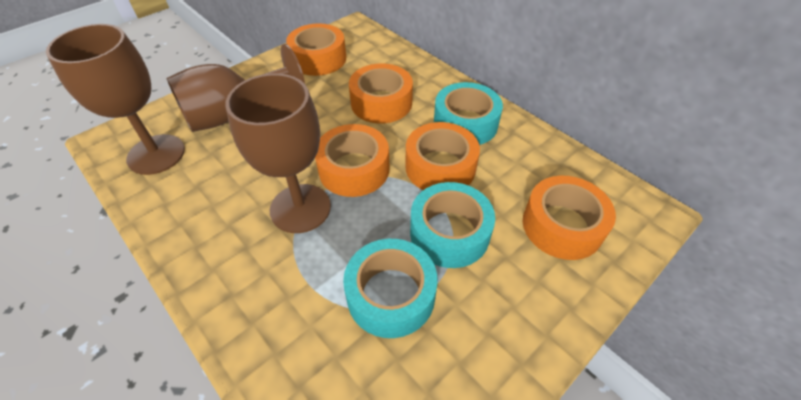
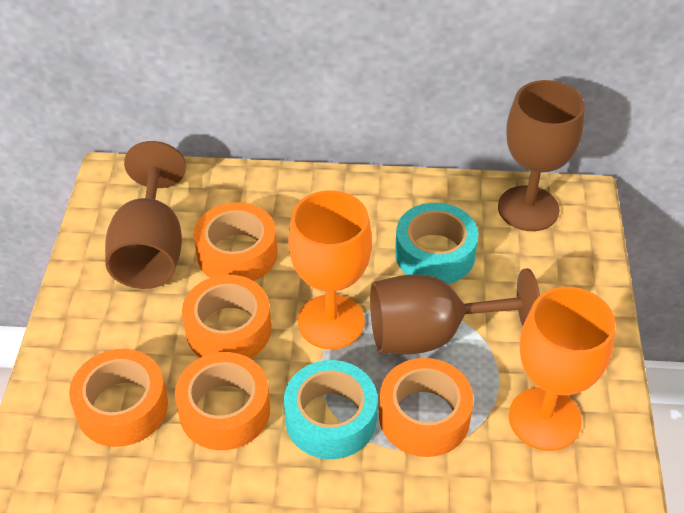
orange goblet: 0 -> 2
turquoise tape: 3 -> 2

